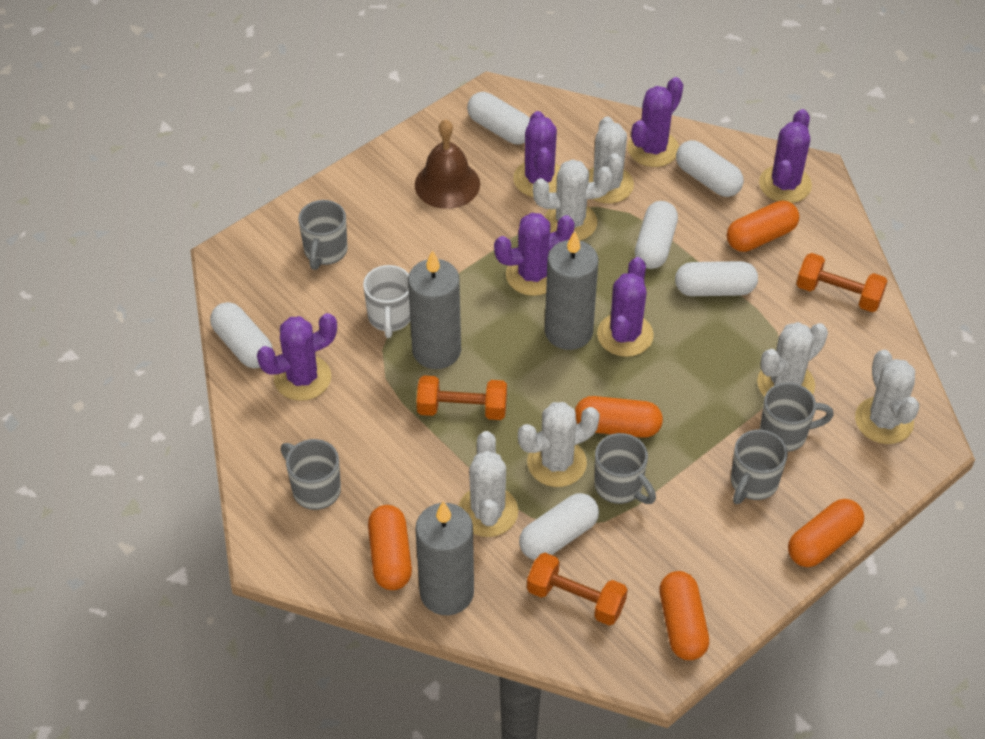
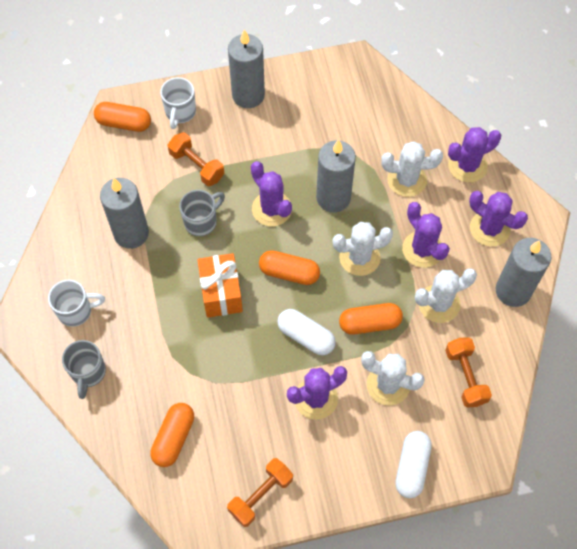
brown bell: 1 -> 0
grey candle: 3 -> 4
grey mug: 5 -> 2
orange capsule: 5 -> 4
orange gift: 0 -> 1
purple cactus: 6 -> 5
white cactus: 6 -> 4
white capsule: 6 -> 2
white mug: 1 -> 2

